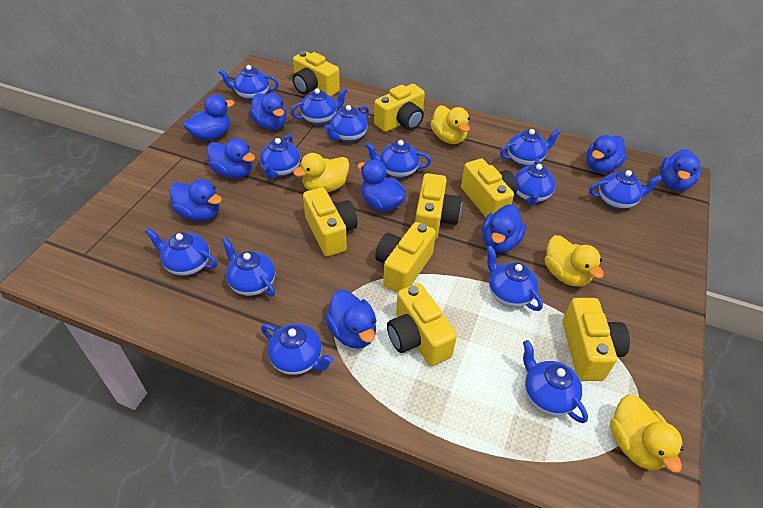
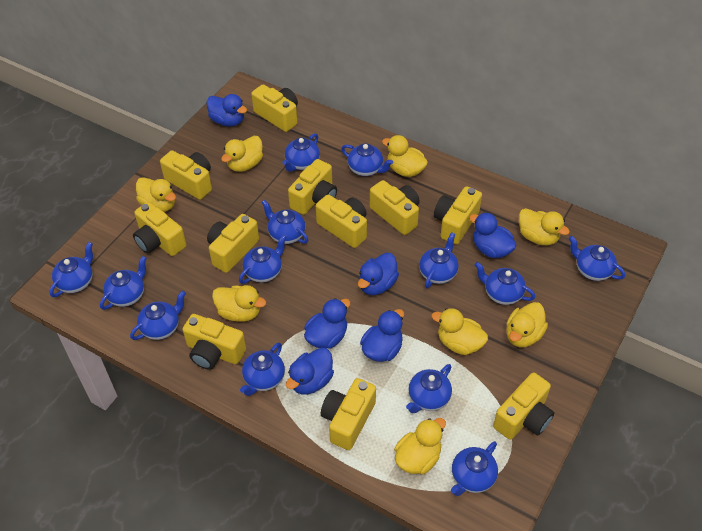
blue duck: 9 -> 6
yellow camera: 8 -> 11
yellow duck: 4 -> 8

